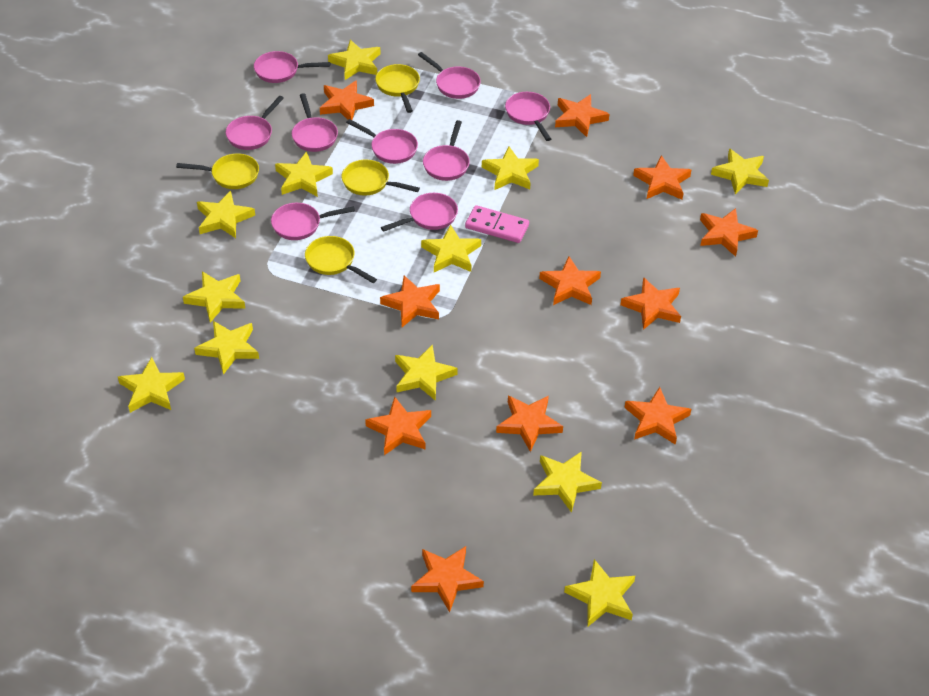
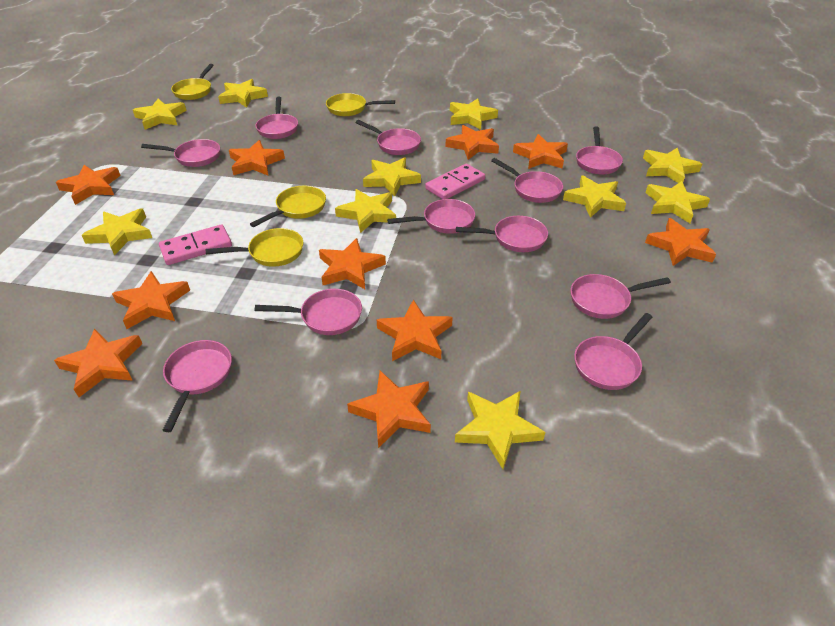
orange star: 11 -> 10
pink domino: 1 -> 2
pink pan: 9 -> 11
yellow star: 12 -> 10

